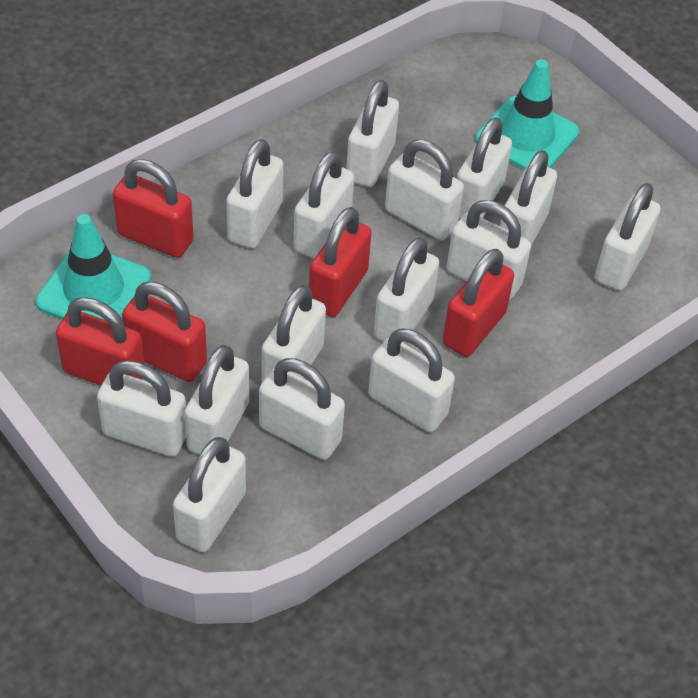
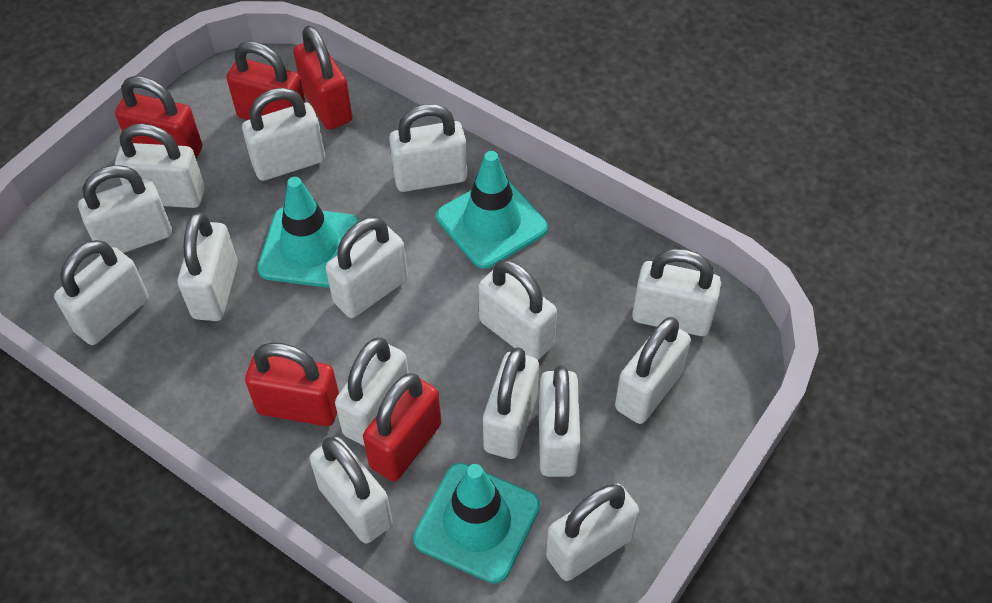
turquoise traffic cone: 2 -> 3

